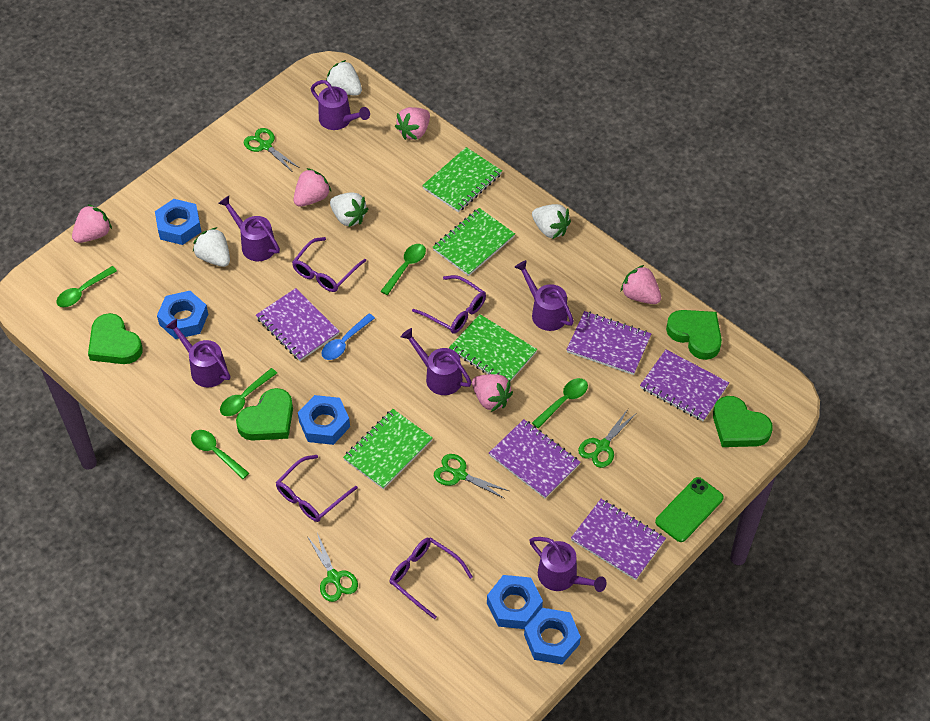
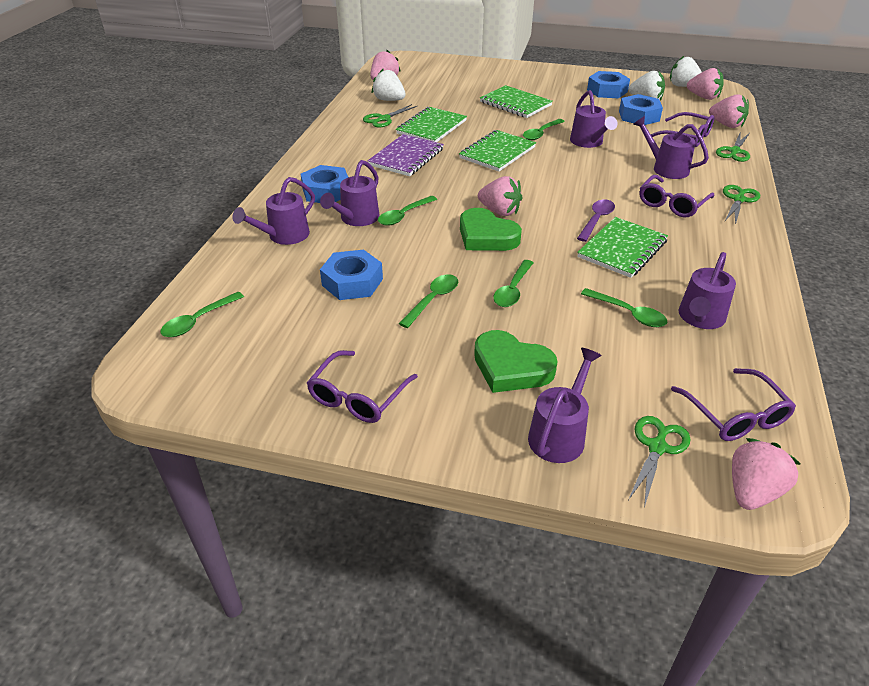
blue nut: 5 -> 4
blue spoon: 1 -> 0
green heart: 4 -> 2
green phone: 1 -> 0
green spoon: 5 -> 6
purple notebook: 5 -> 1
purple spoon: 0 -> 1
white strawberry: 4 -> 3

